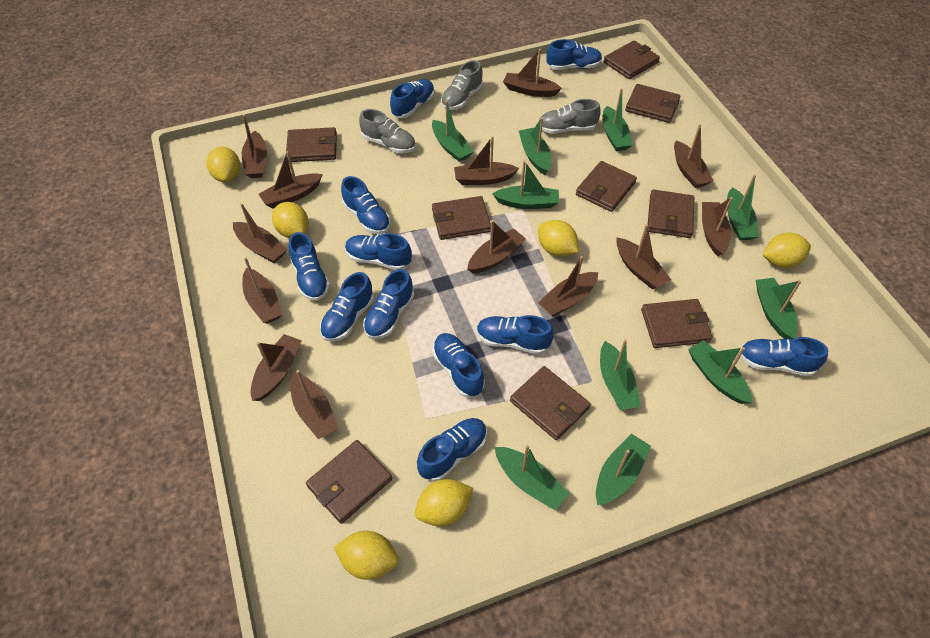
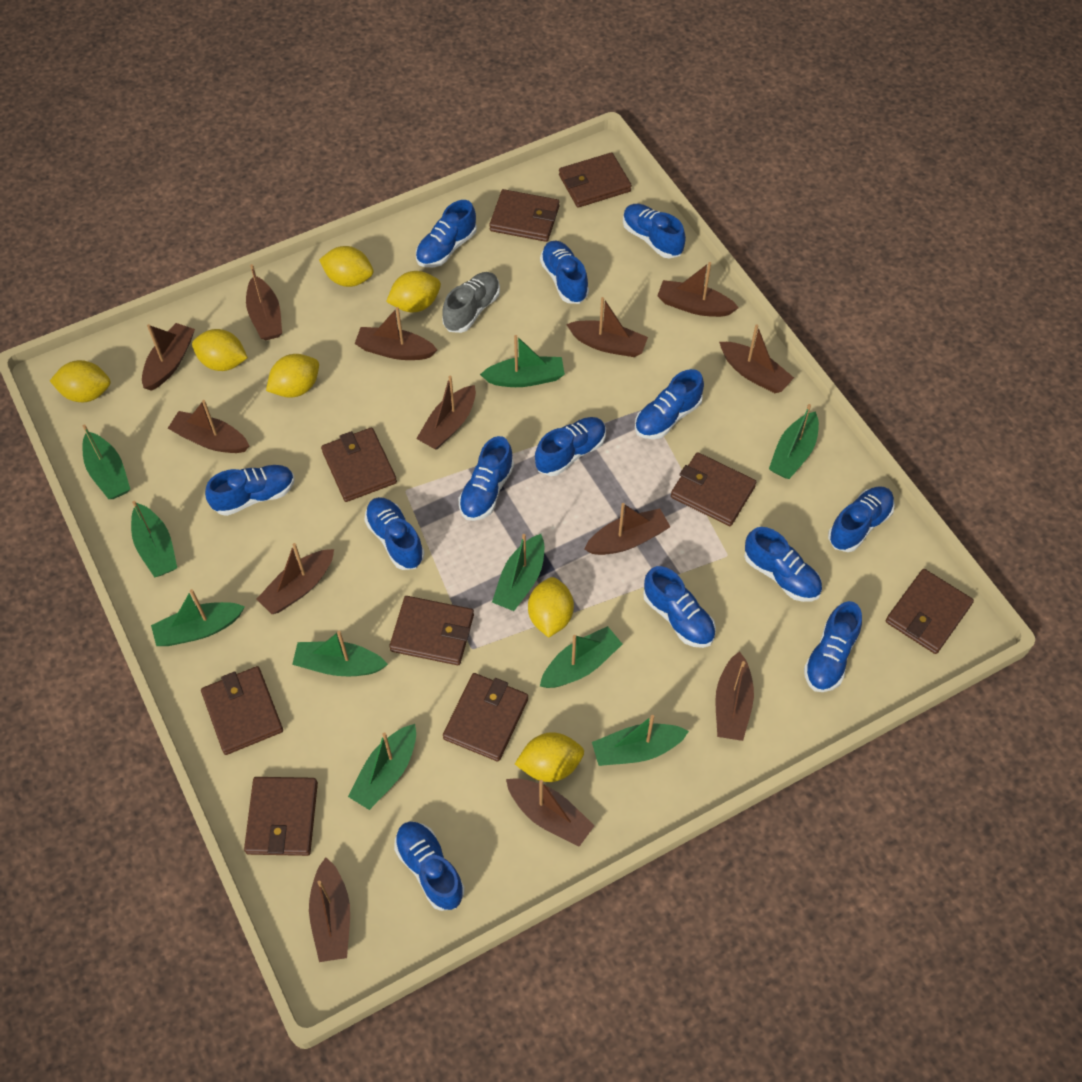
blue shoe: 11 -> 13
grey shoe: 3 -> 1
yellow lemon: 6 -> 7

